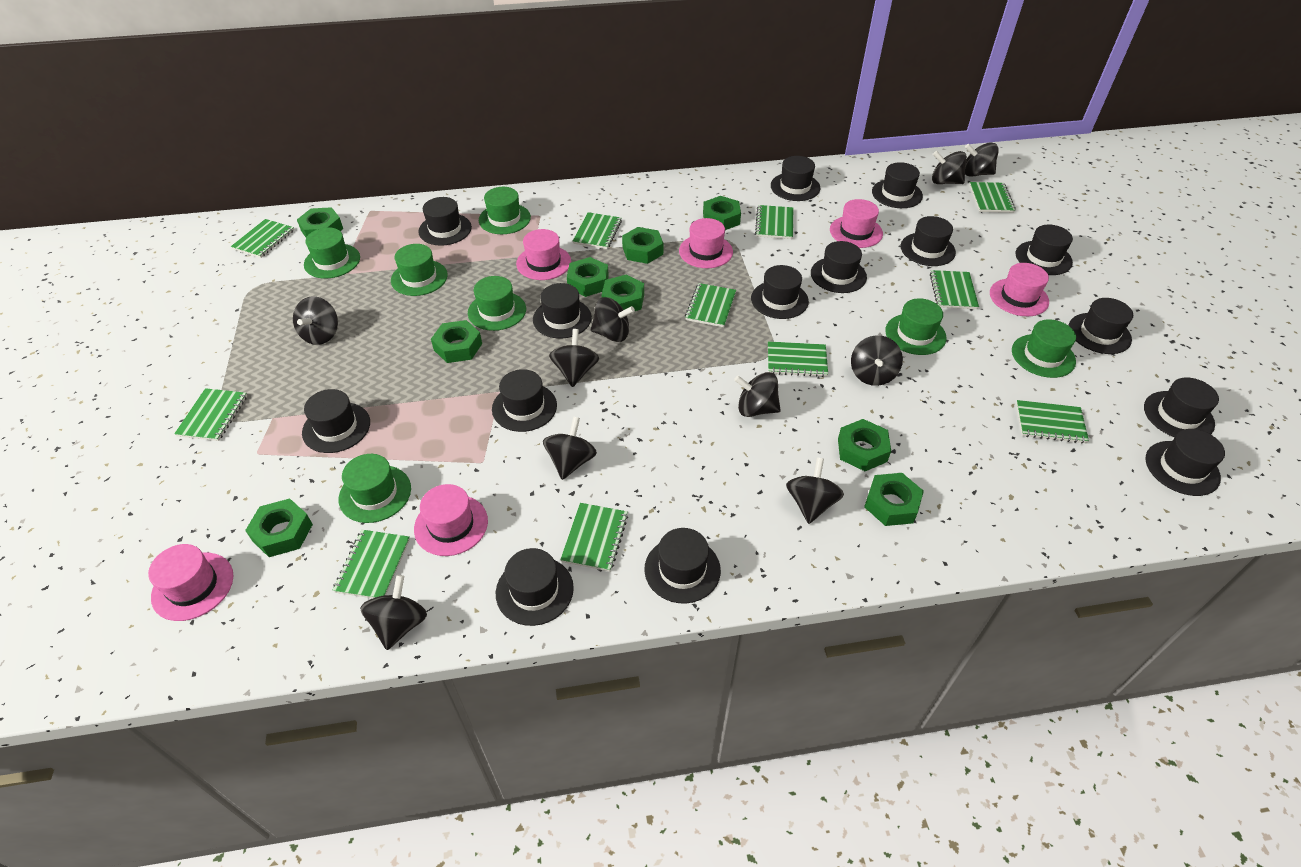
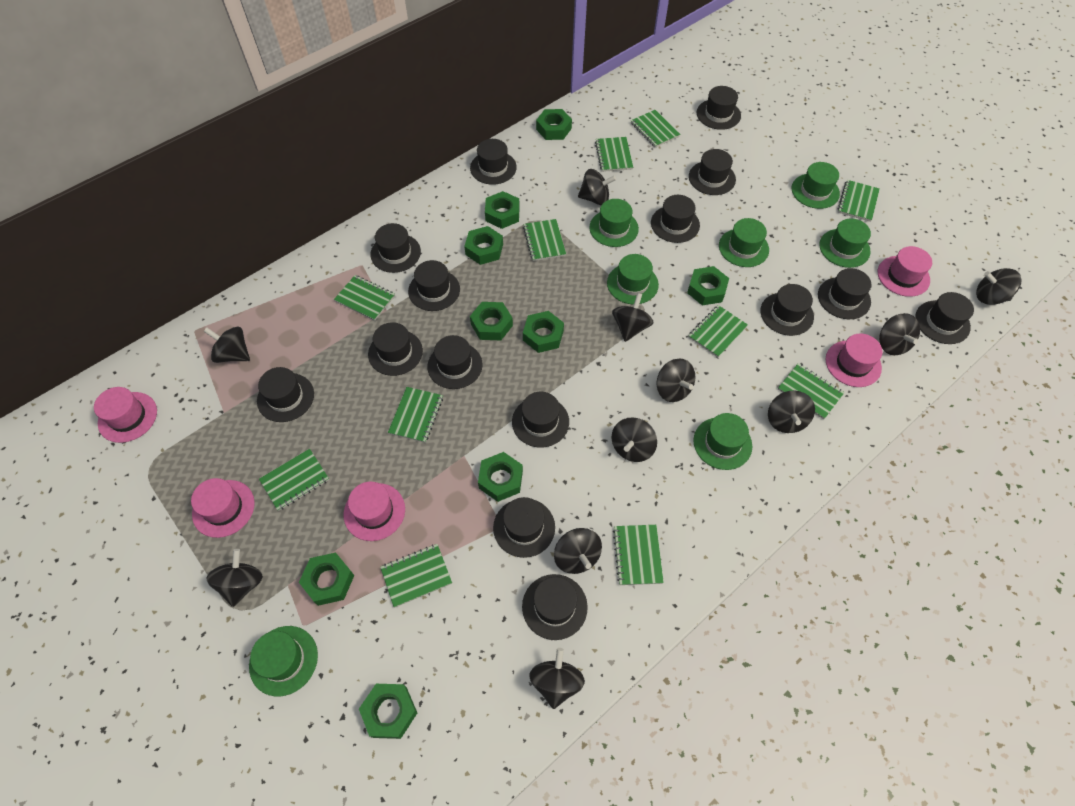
black spinning top: 10 -> 11
pink hat: 6 -> 5

